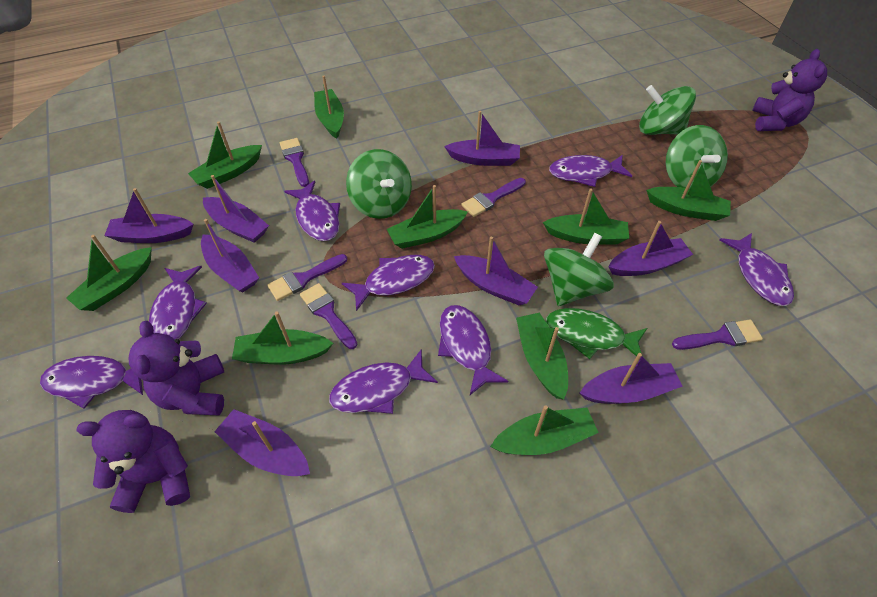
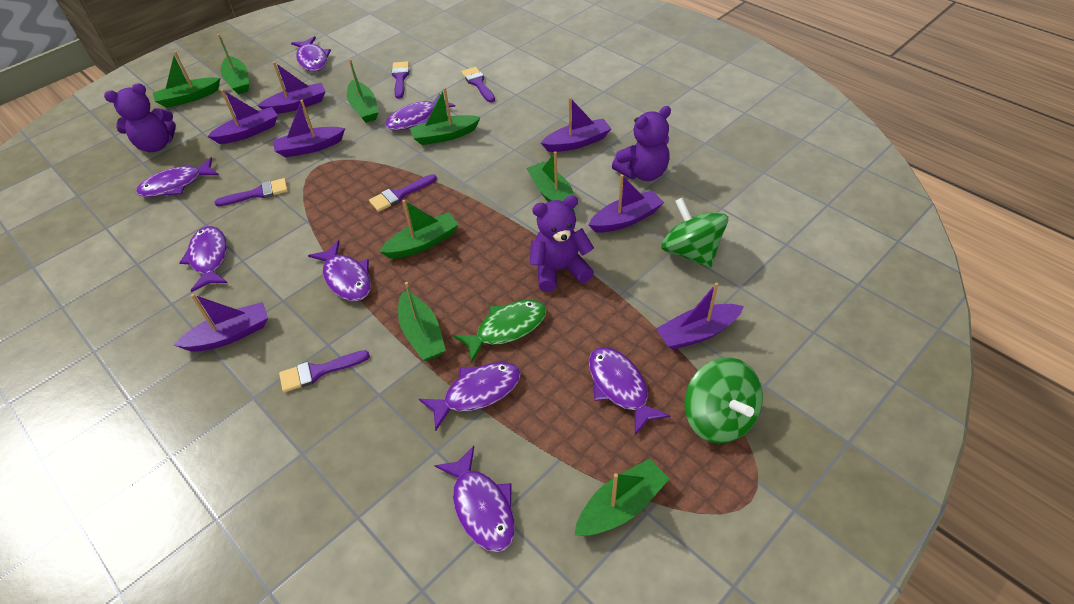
green boat: 9 -> 8
green spinning top: 4 -> 2
purple boat: 8 -> 7

